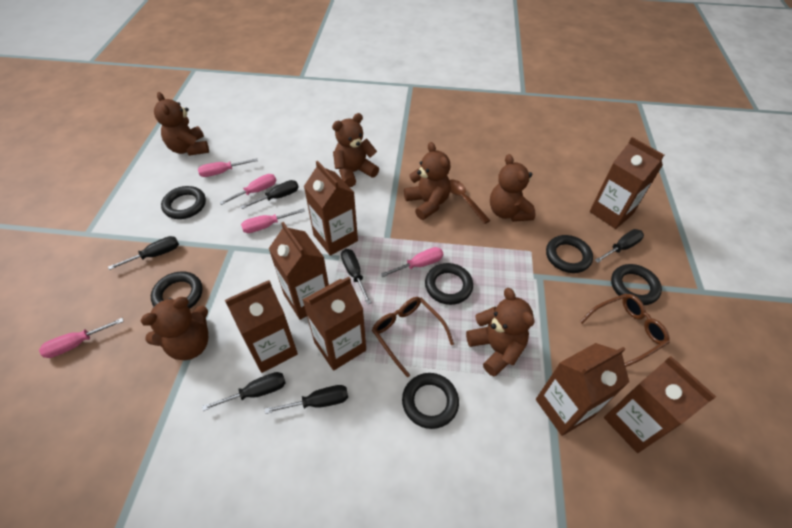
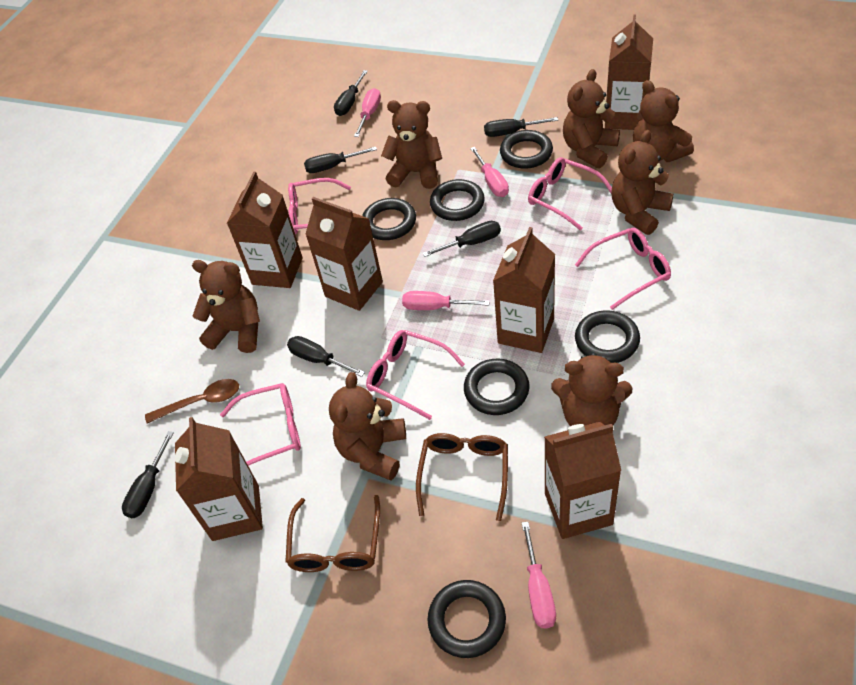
brown carton: 7 -> 6
brown teddy bear: 6 -> 7
pink glasses: 0 -> 5
pink screwdriver: 5 -> 4

